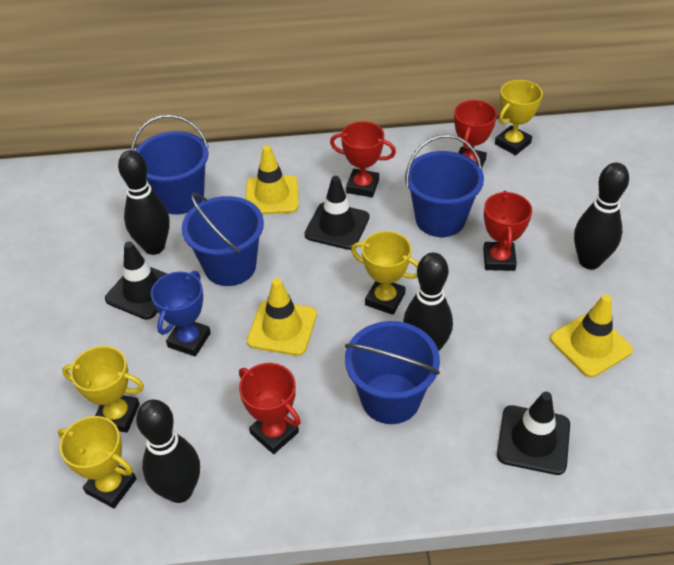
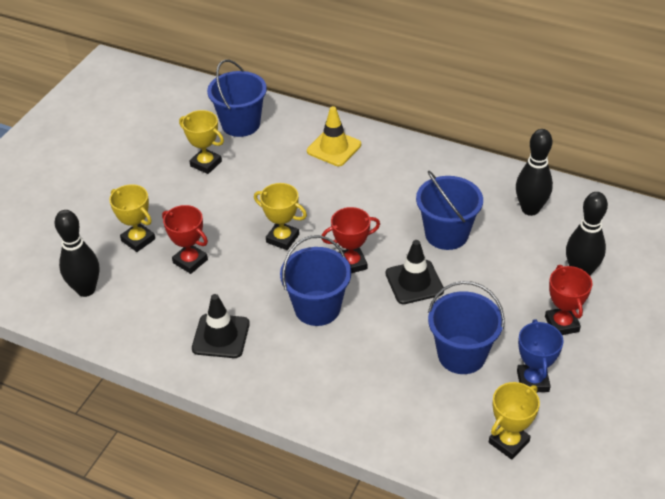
black bowling pin: 4 -> 3
black traffic cone: 3 -> 2
red trophy: 4 -> 3
yellow traffic cone: 3 -> 1

